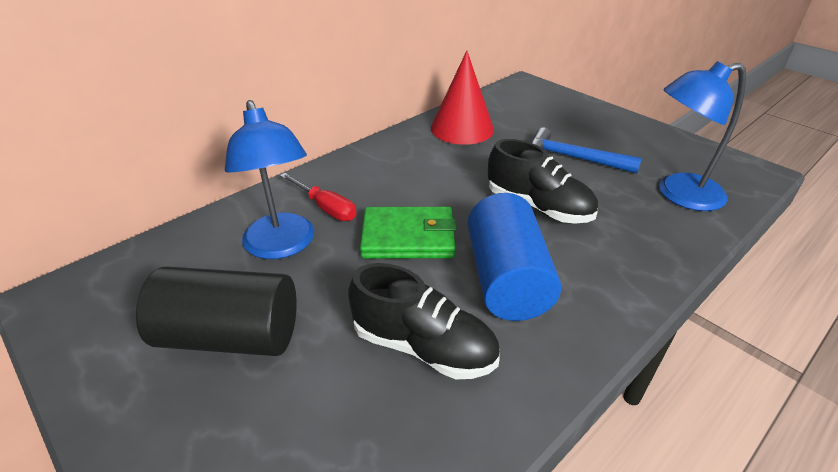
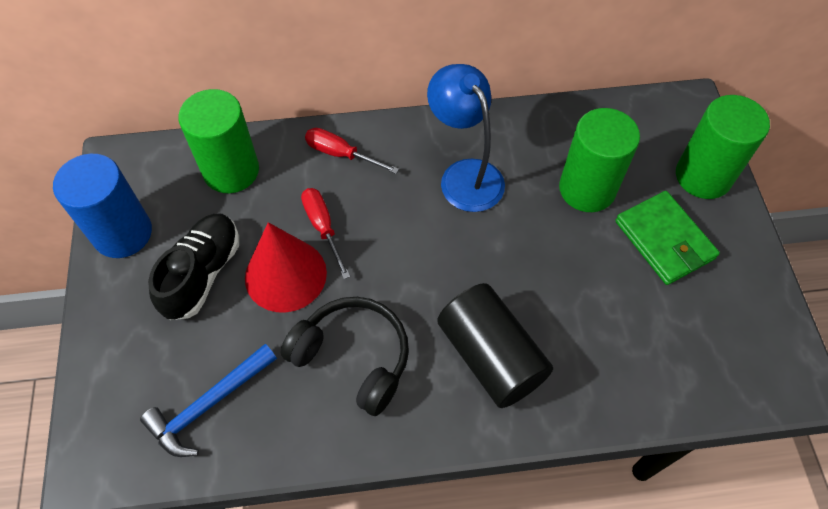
black headphones: 0 -> 1
black shoe: 2 -> 1
blue lamp: 2 -> 1
green cylinder: 0 -> 3
red screwdriver: 1 -> 2

